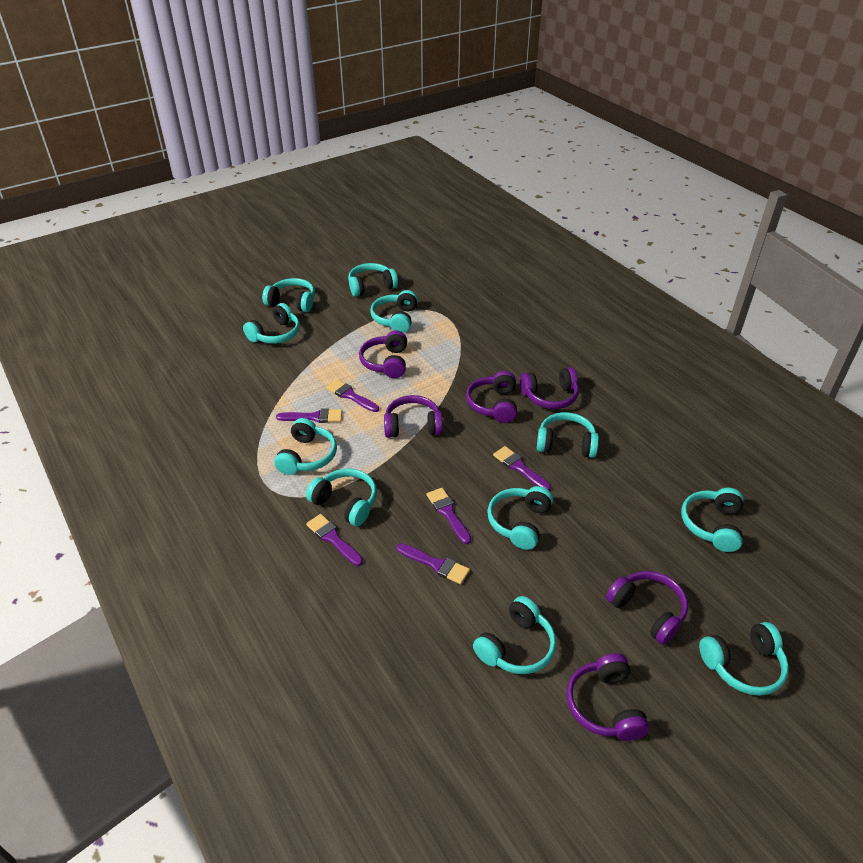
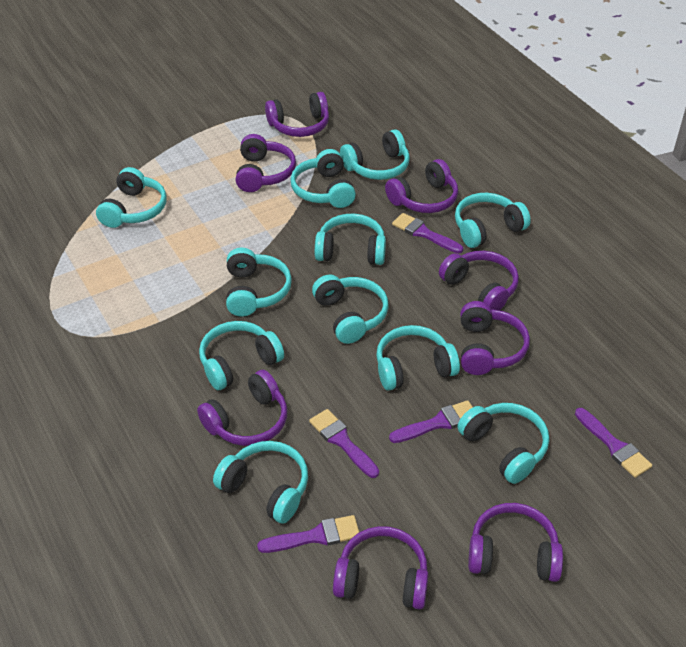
purple brush: 6 -> 5
purple headphones: 6 -> 8

